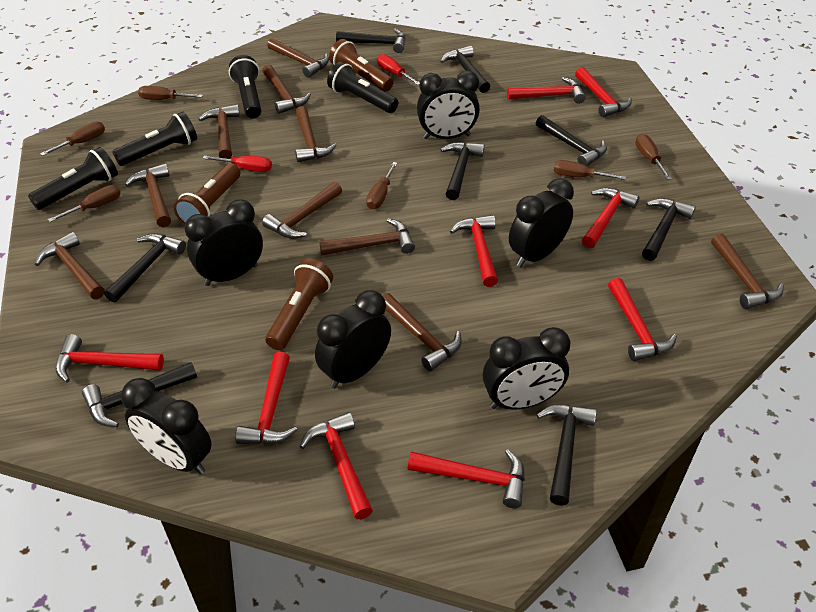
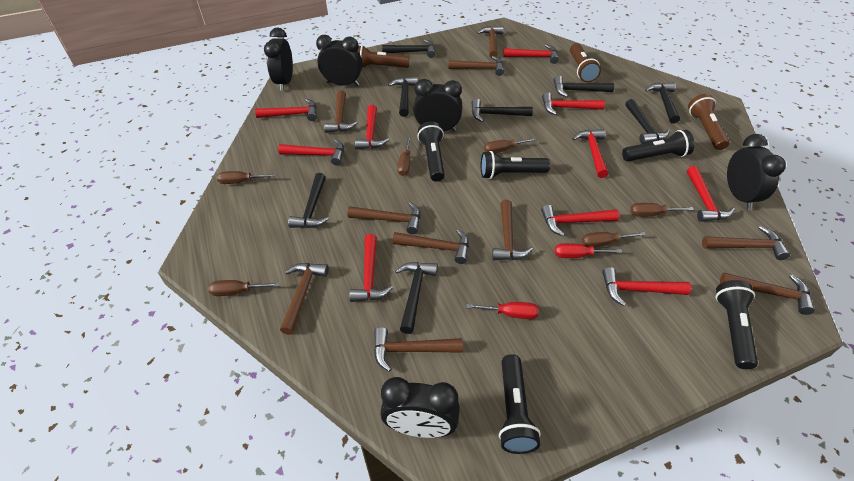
black clock: 6 -> 5
black flashlight: 4 -> 5
red hammer: 9 -> 10

